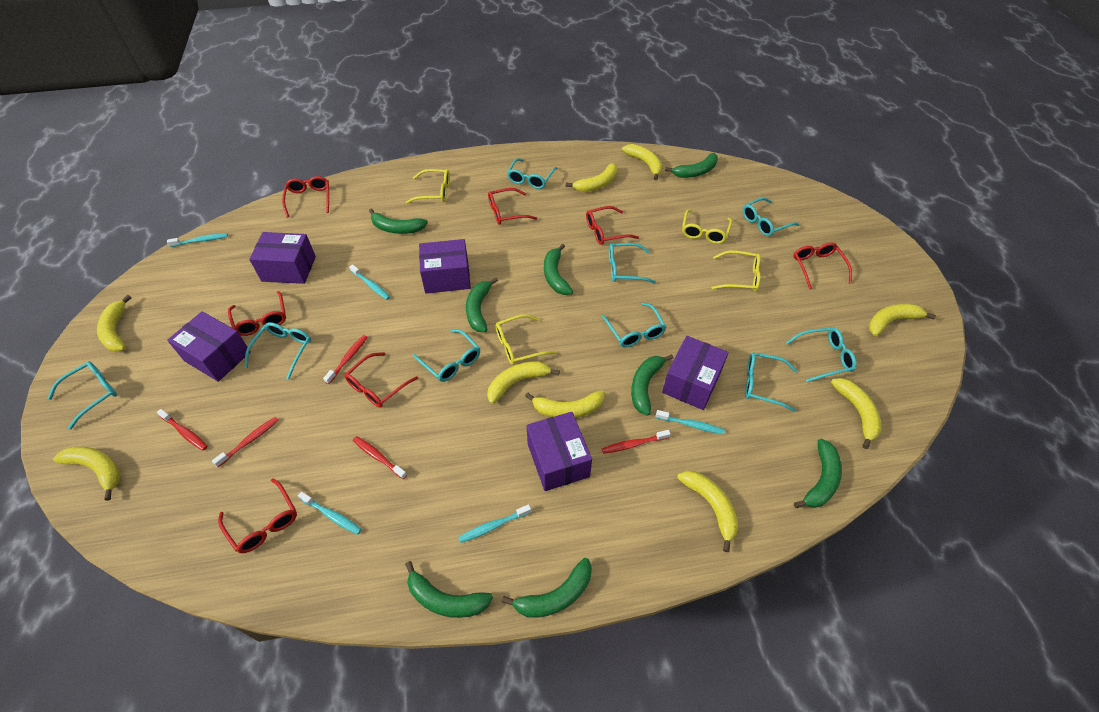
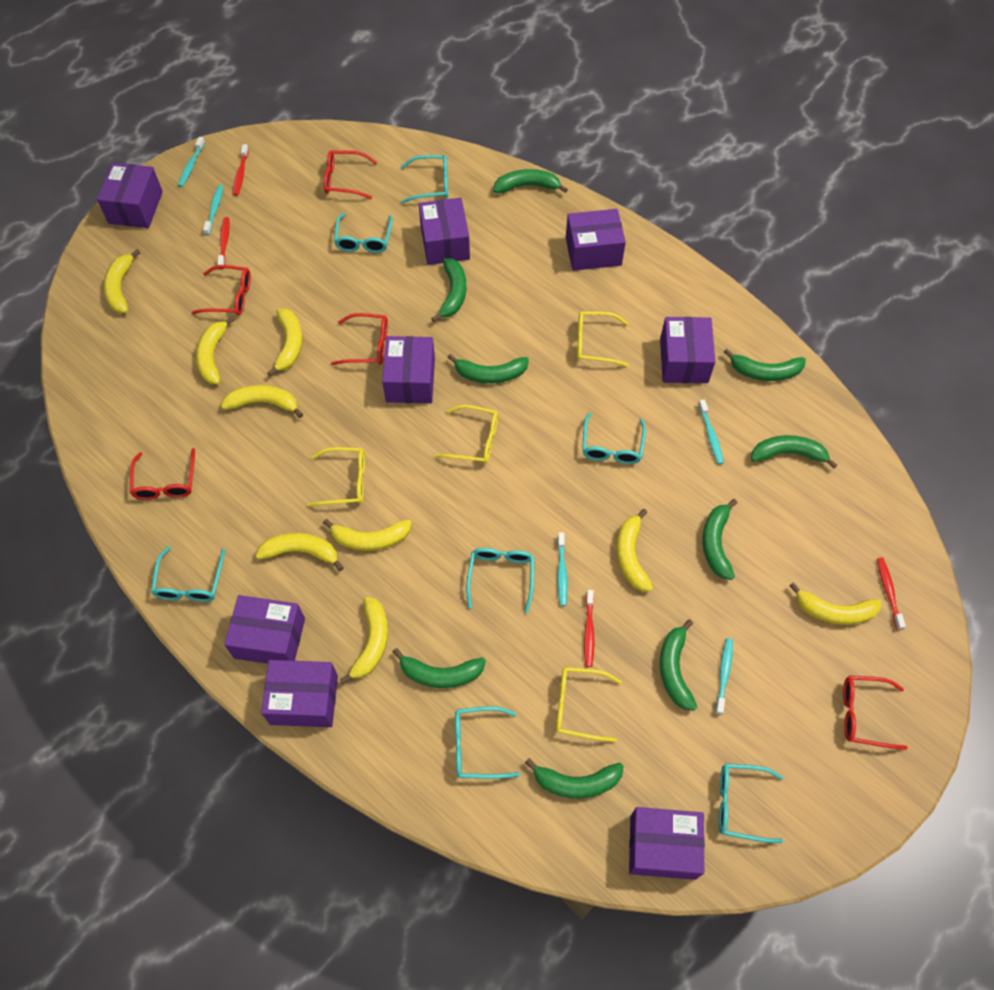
green banana: 8 -> 9
purple box: 5 -> 8
red glasses: 7 -> 5
red toothbrush: 5 -> 4
turquoise glasses: 9 -> 7

